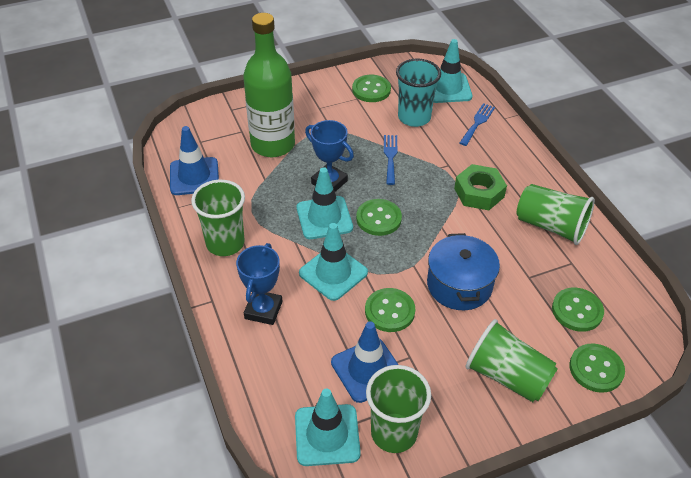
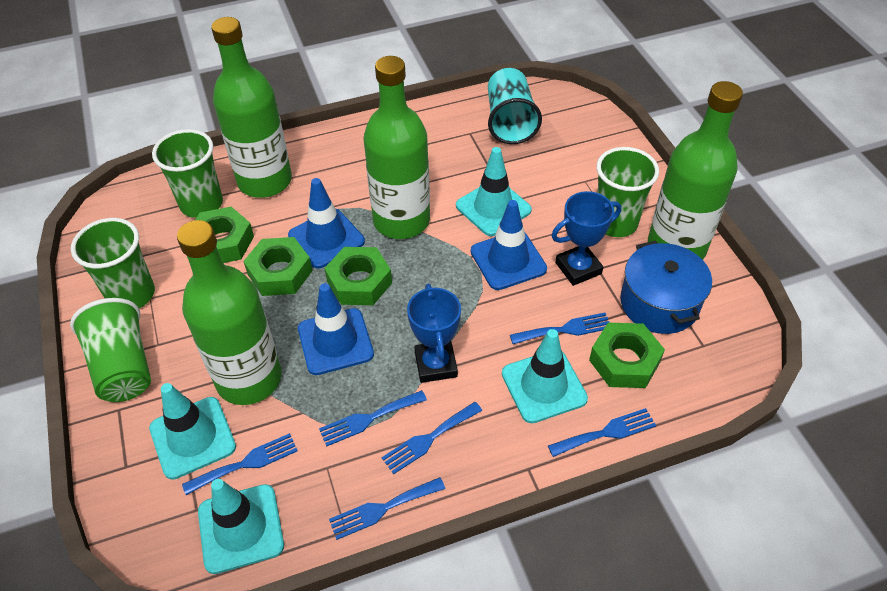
blue fork: 2 -> 6
blue traffic cone: 2 -> 3
green bottle: 1 -> 4
green button: 5 -> 0
green nut: 1 -> 4

